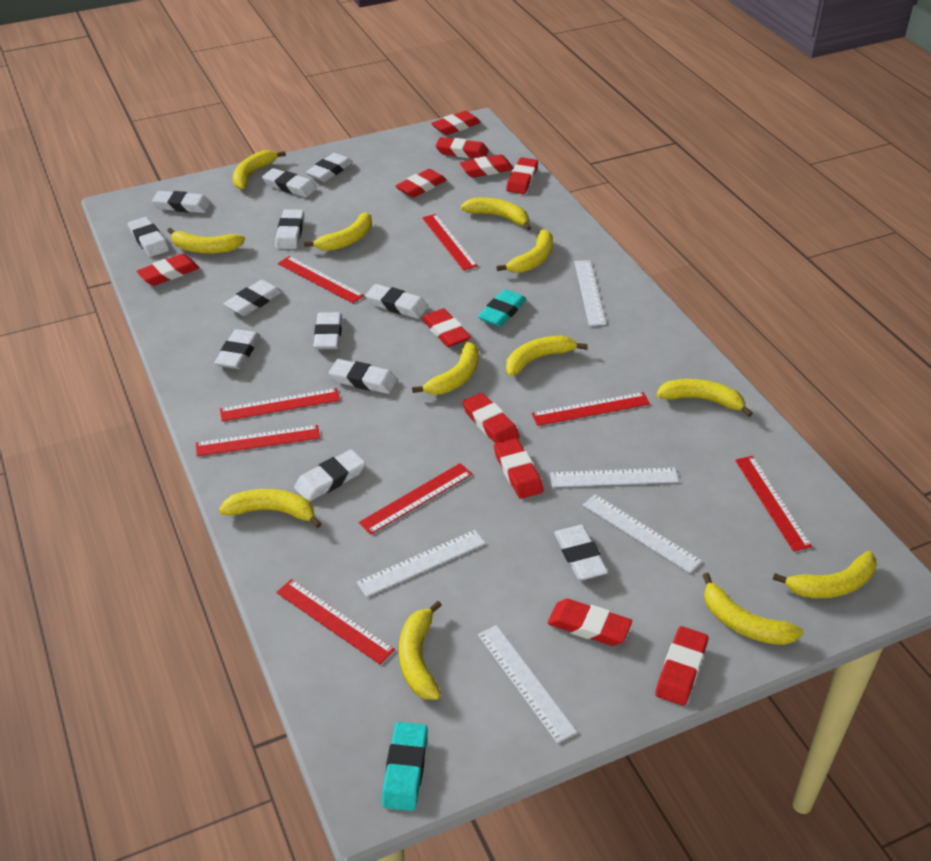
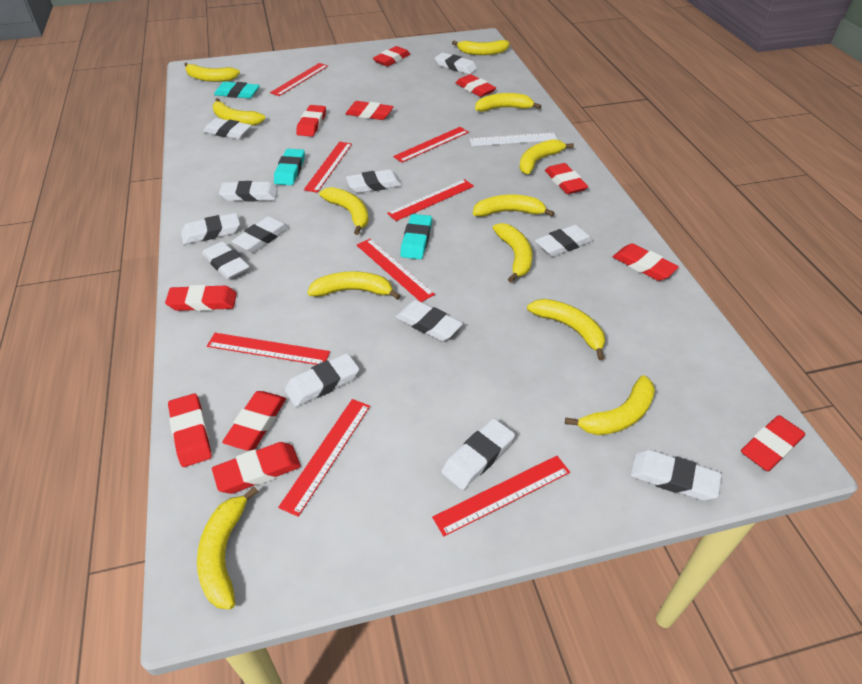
turquoise eraser: 2 -> 3
white ruler: 5 -> 1

